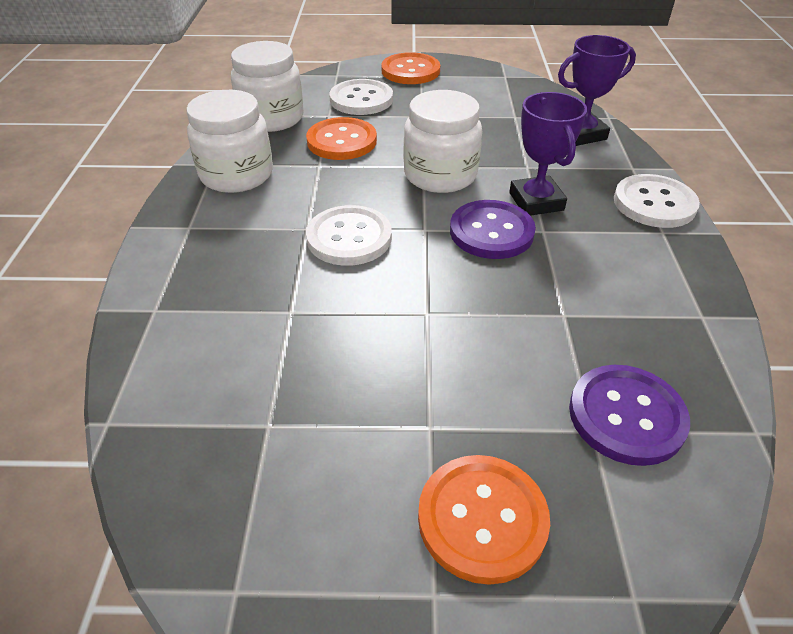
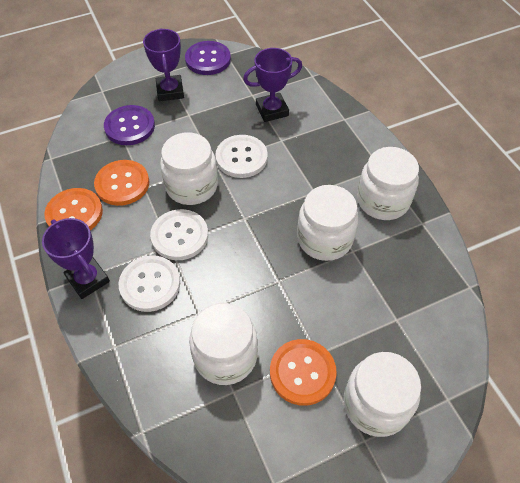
purple trophy: 2 -> 3
white jar: 3 -> 5

